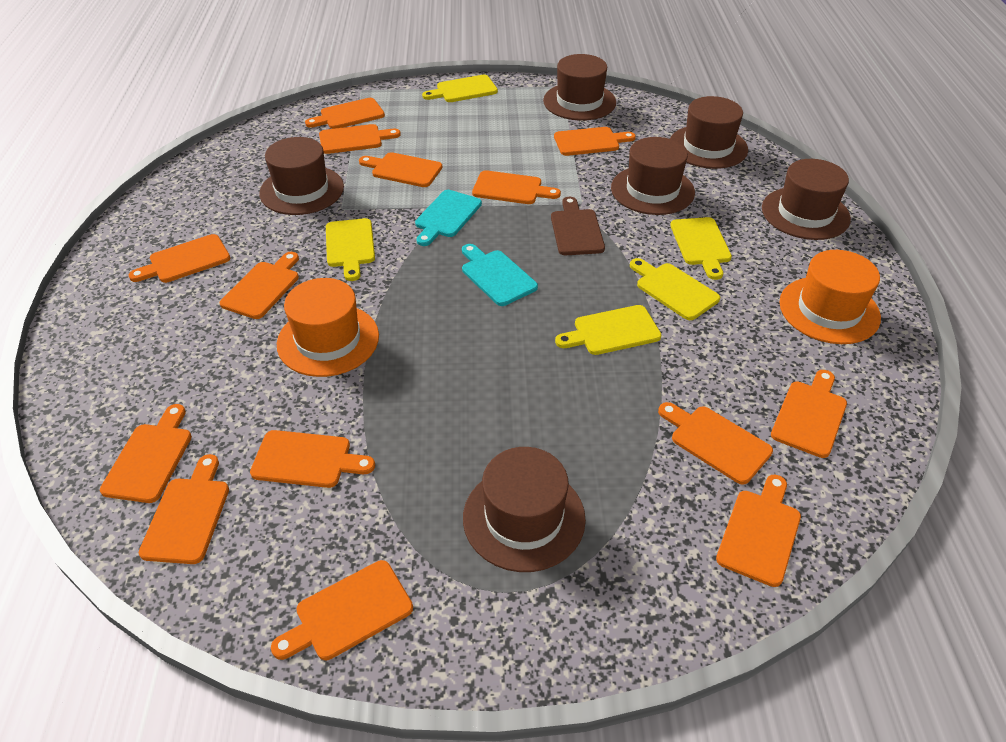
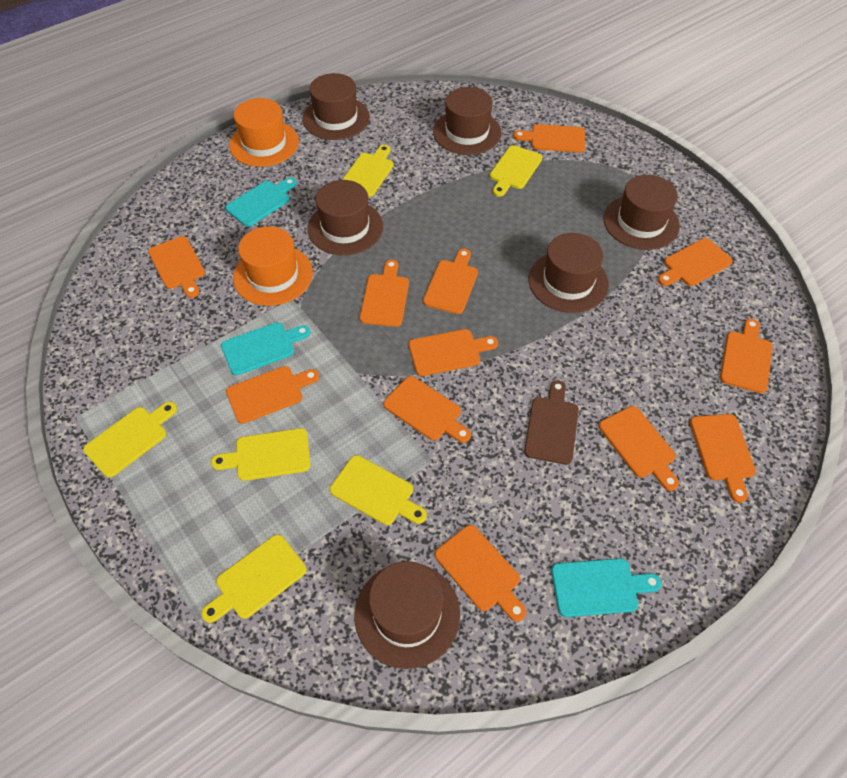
orange cutting board: 14 -> 12
turquoise cutting board: 2 -> 3
yellow cutting board: 5 -> 6

